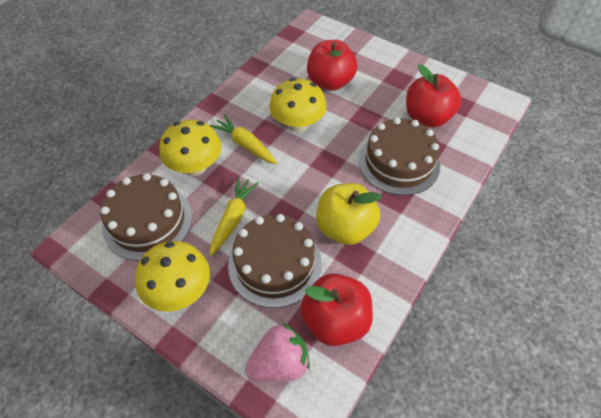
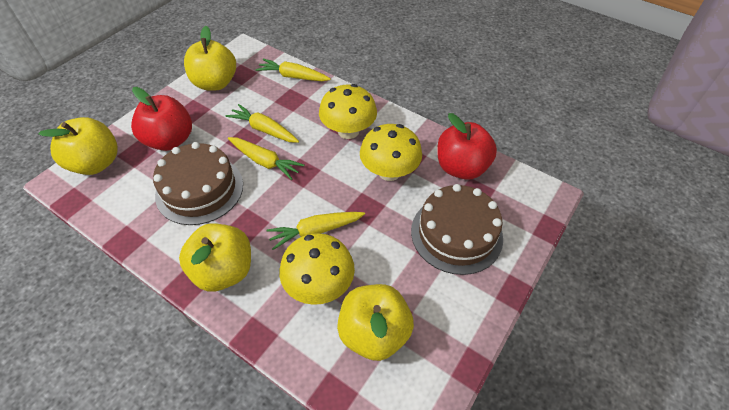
brown cake: 3 -> 2
pink strawberry: 1 -> 0
red apple: 3 -> 2
yellow apple: 1 -> 4
yellow carrot: 2 -> 4

